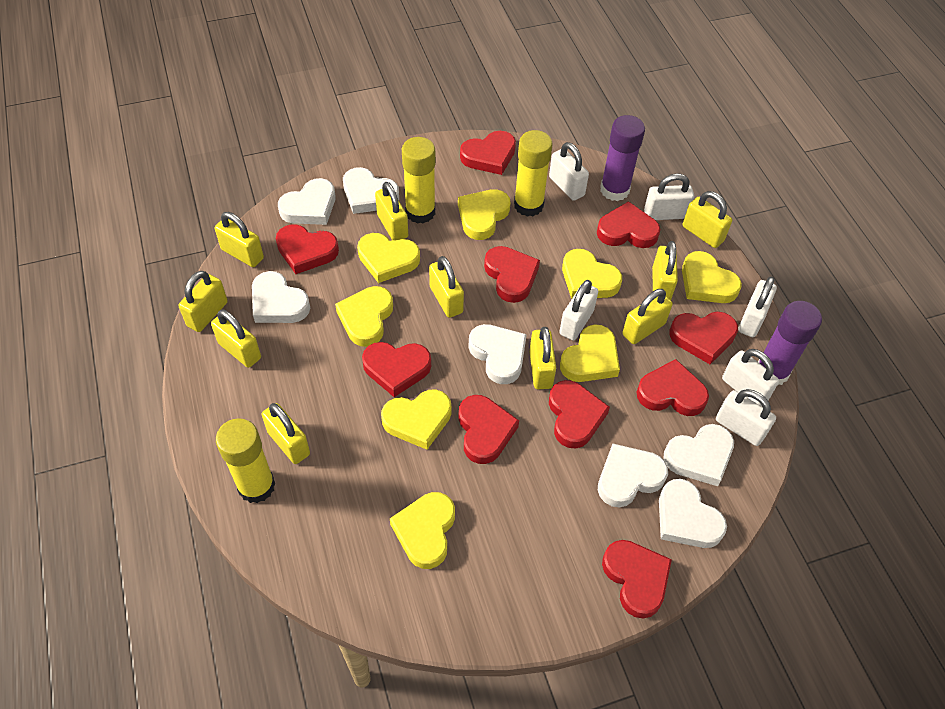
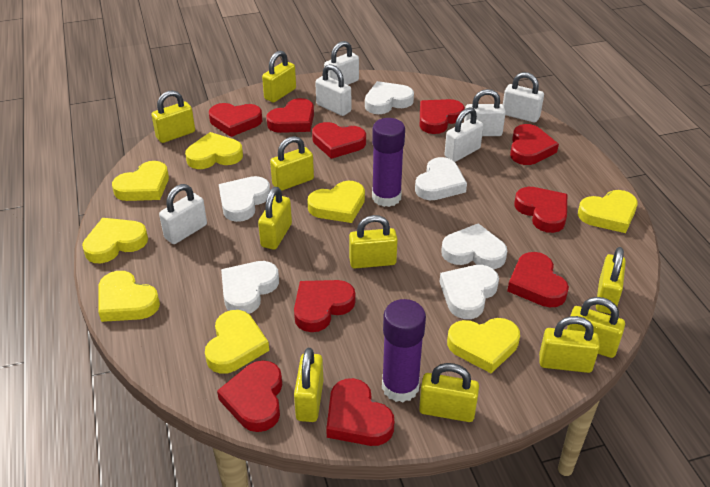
white heart: 7 -> 6
yellow glue stick: 3 -> 0

